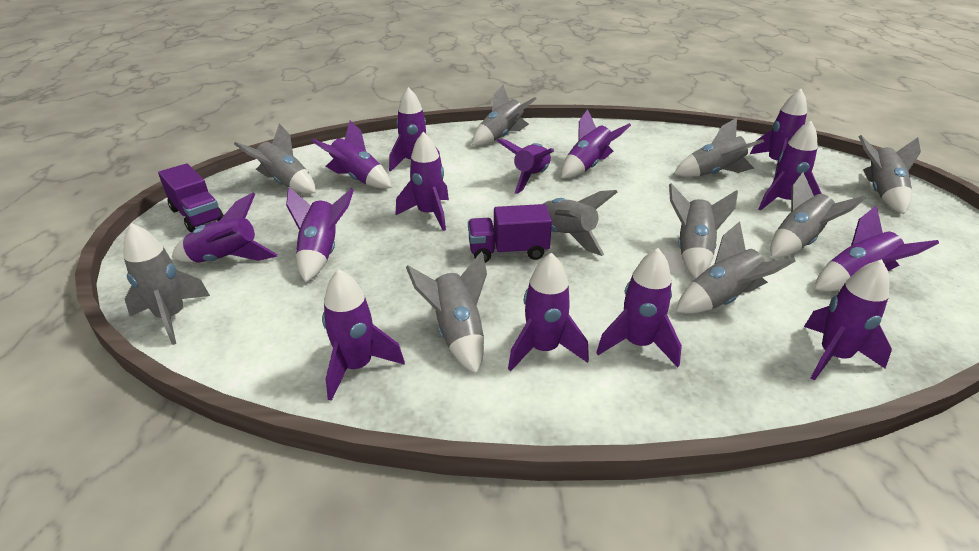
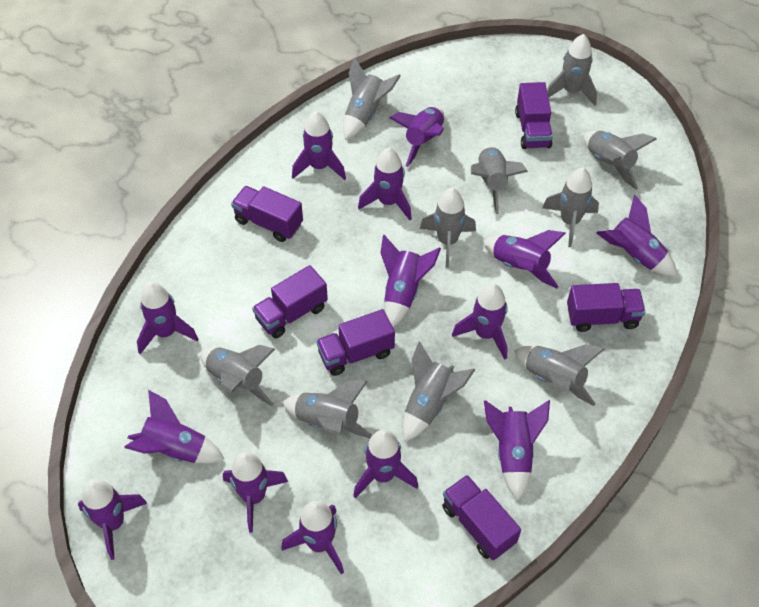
purple truck: 2 -> 6

